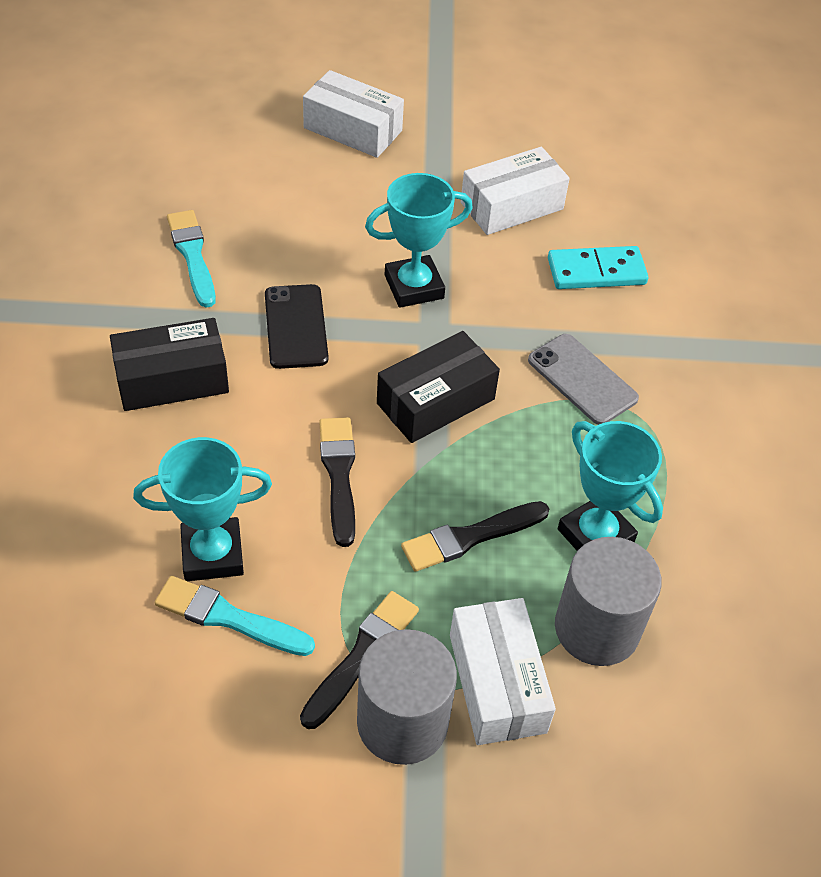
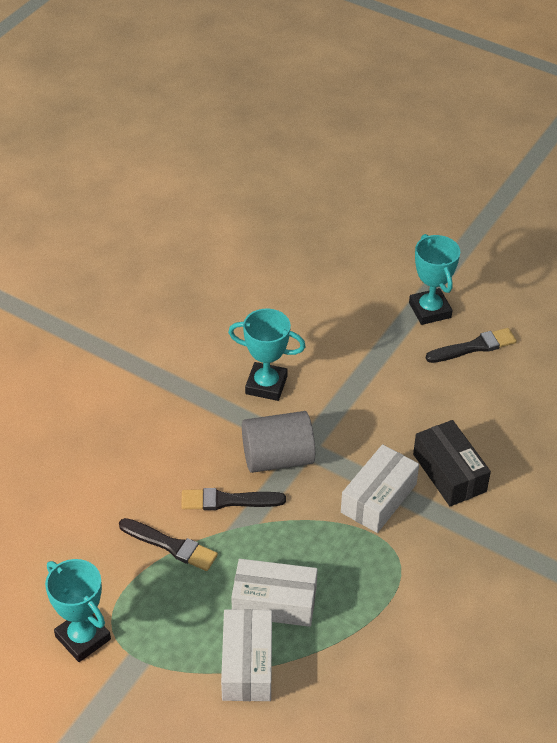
black box: 2 -> 1
black phone: 1 -> 0
grey cylinder: 2 -> 1
grey phone: 1 -> 0
turquoise brush: 2 -> 0
turquoise domino: 1 -> 0

